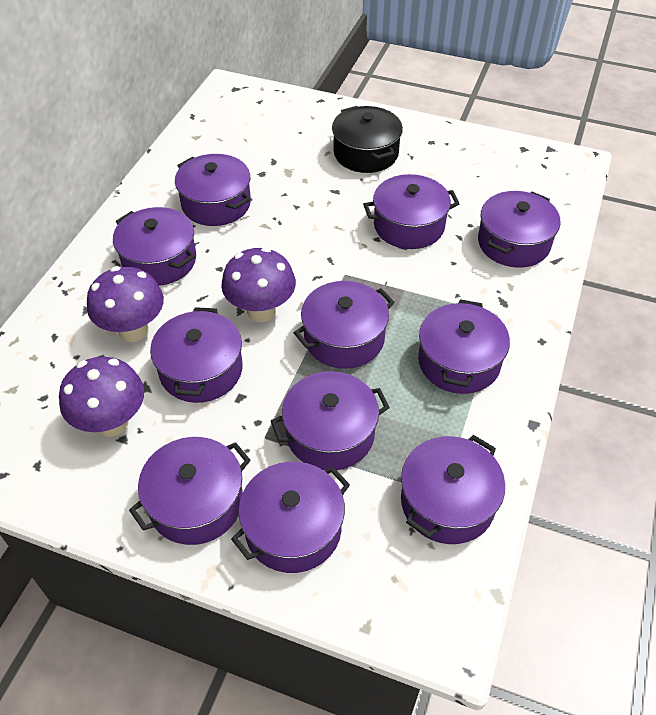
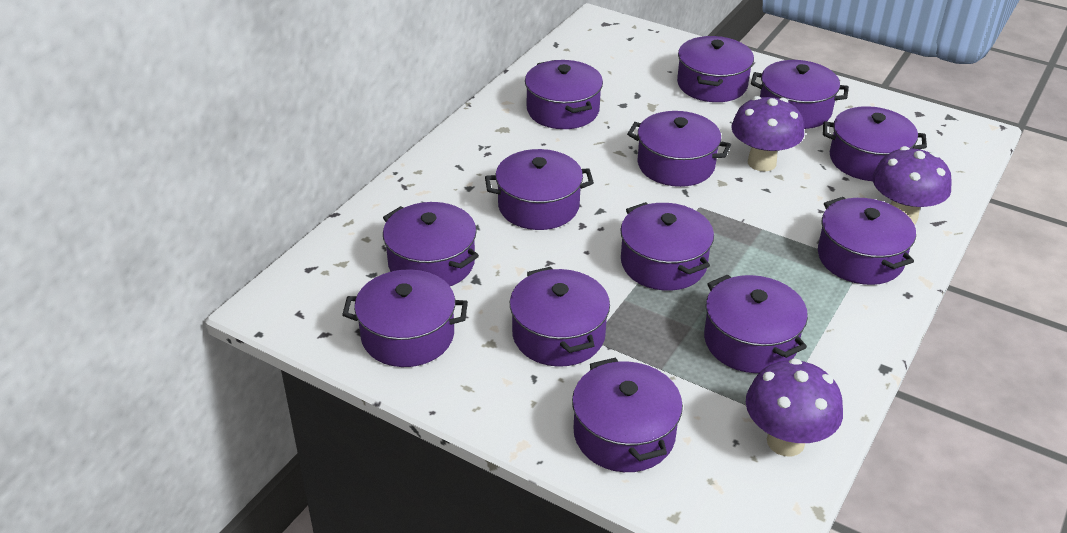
black pot: 1 -> 0
purple pot: 11 -> 13

